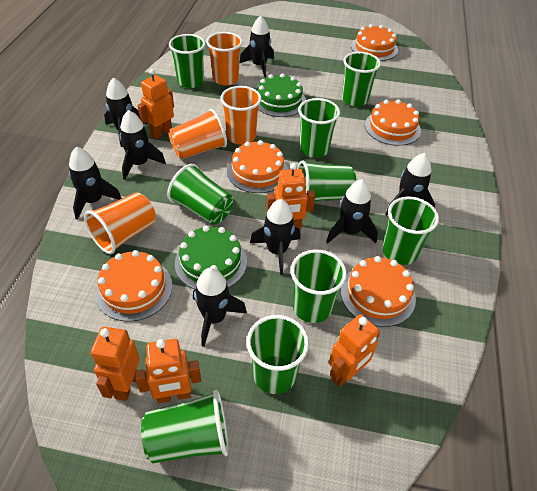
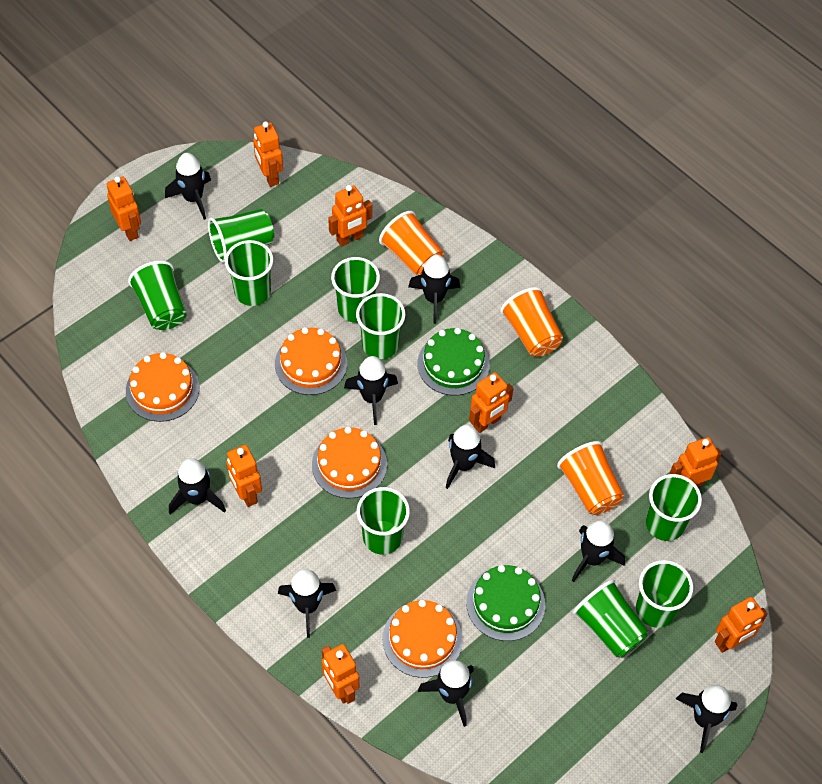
black rocket: 8 -> 9
orange cake: 5 -> 4
orange cup: 4 -> 3
orange robot: 5 -> 8

